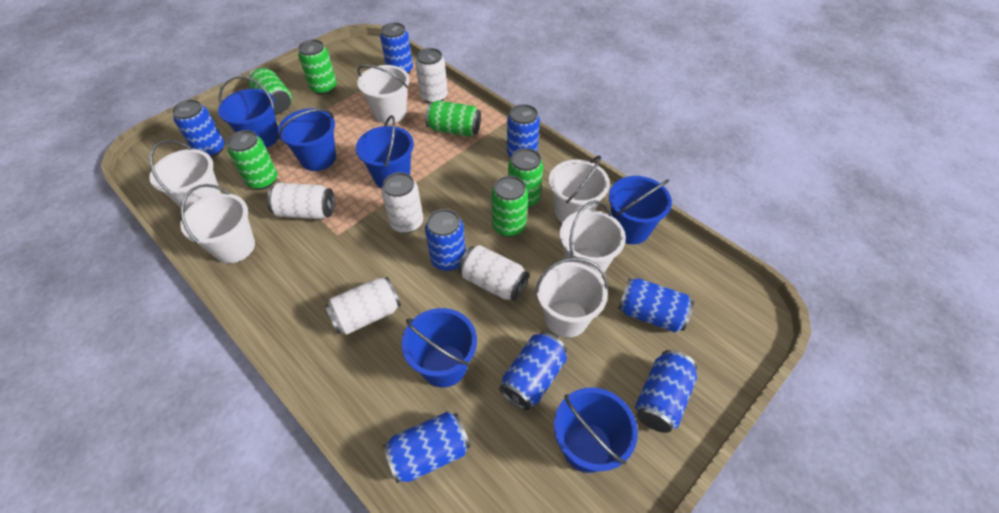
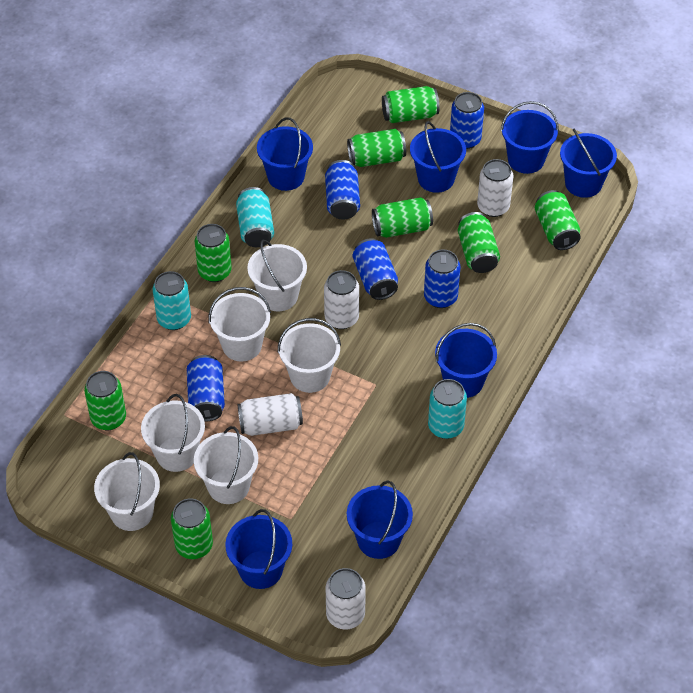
blue bucket: 6 -> 7
blue can: 8 -> 5
green can: 6 -> 8
turquoise can: 0 -> 3
white can: 5 -> 4

